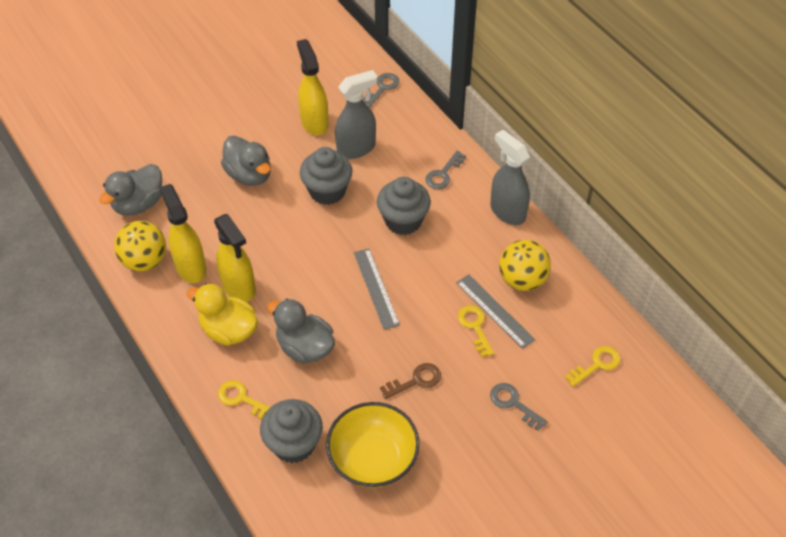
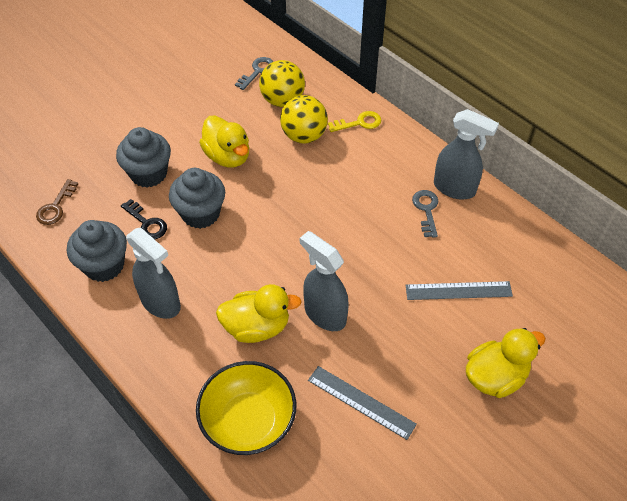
black key: 0 -> 1
grey duck: 3 -> 0
grey key: 3 -> 2
grey spray bottle: 2 -> 3
yellow duck: 1 -> 3
yellow key: 3 -> 1
yellow spray bottle: 3 -> 0

